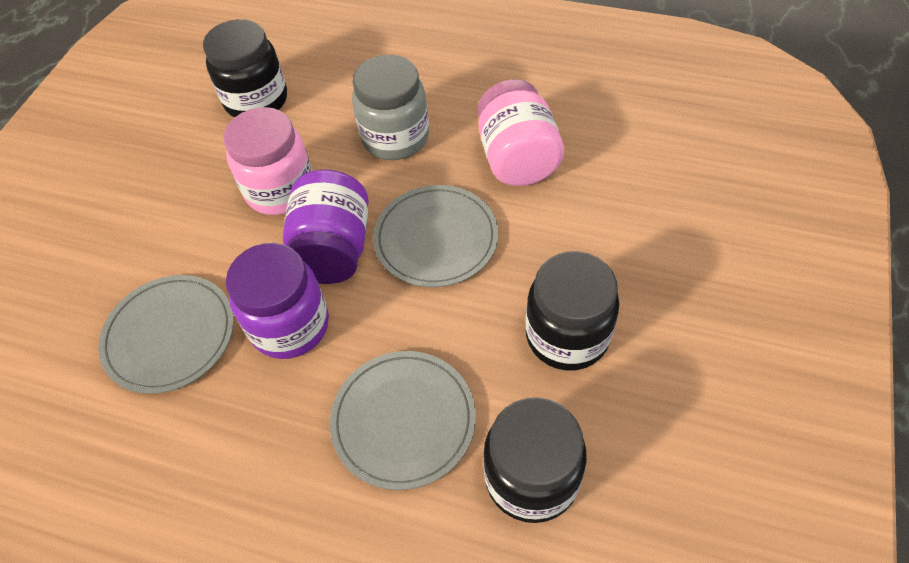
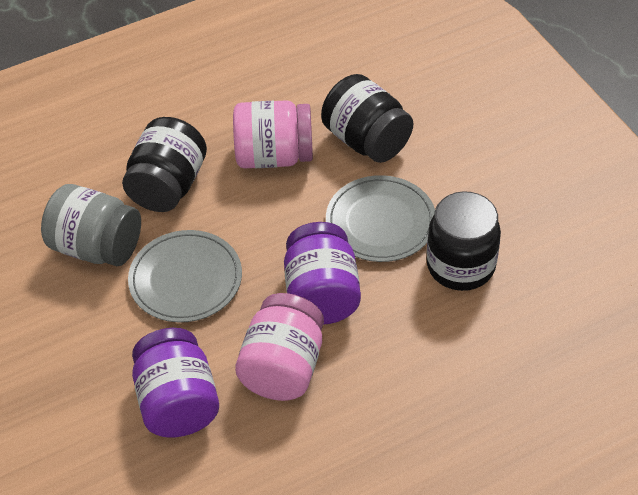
grey plate: 3 -> 2

